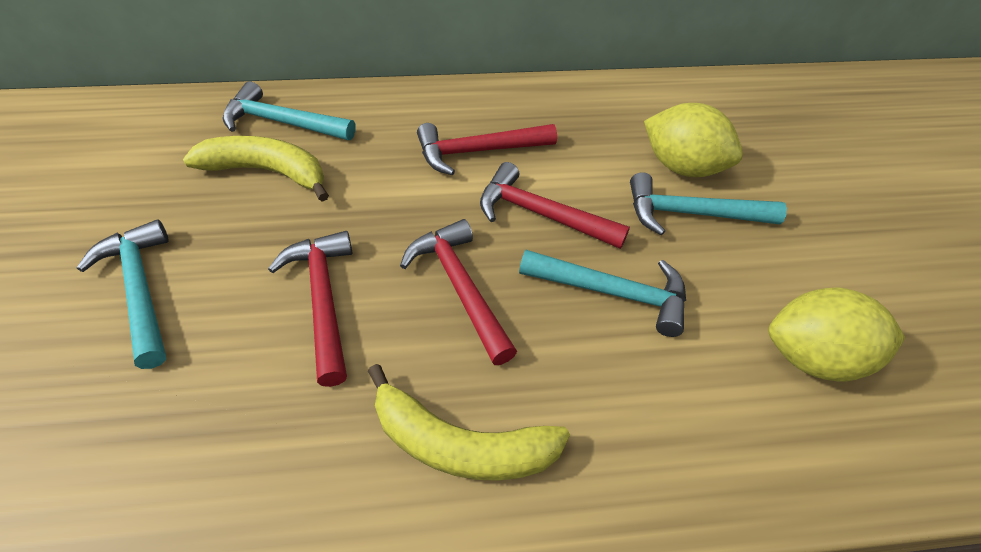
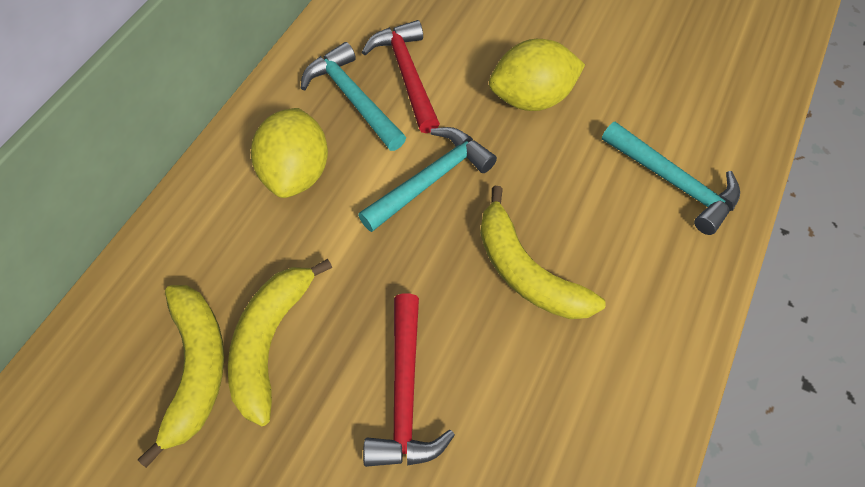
red hammer: 4 -> 2
turquoise hammer: 4 -> 3
yellow banana: 2 -> 3

